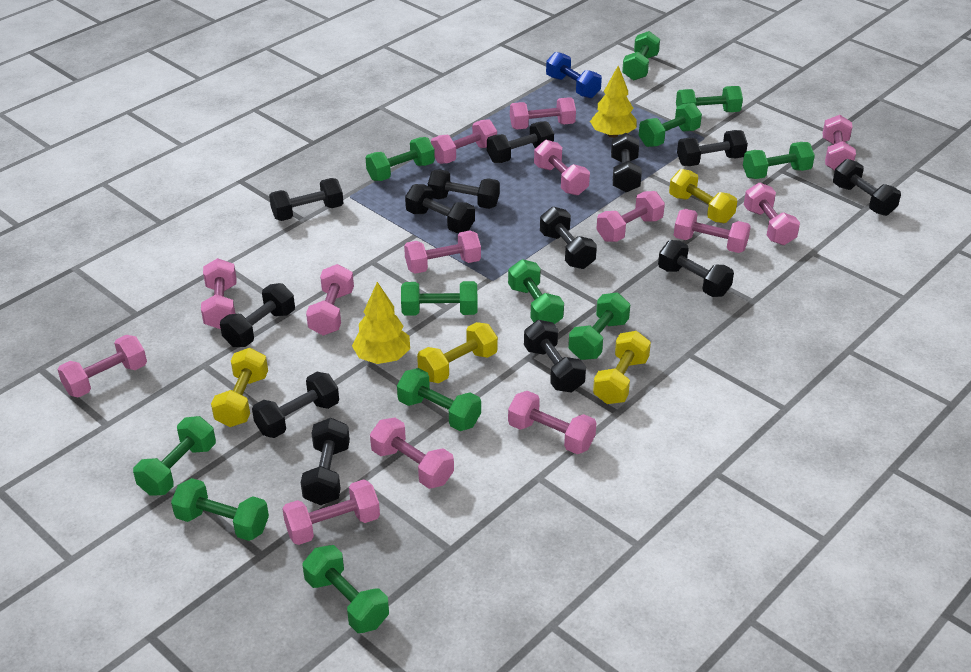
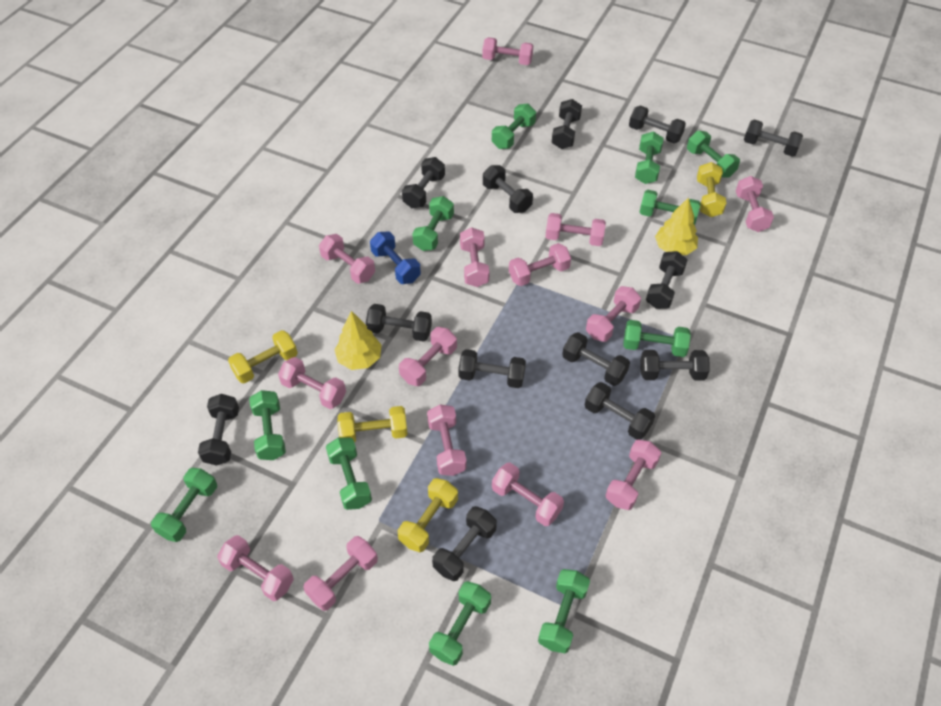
green dumbbell: 12 -> 11

